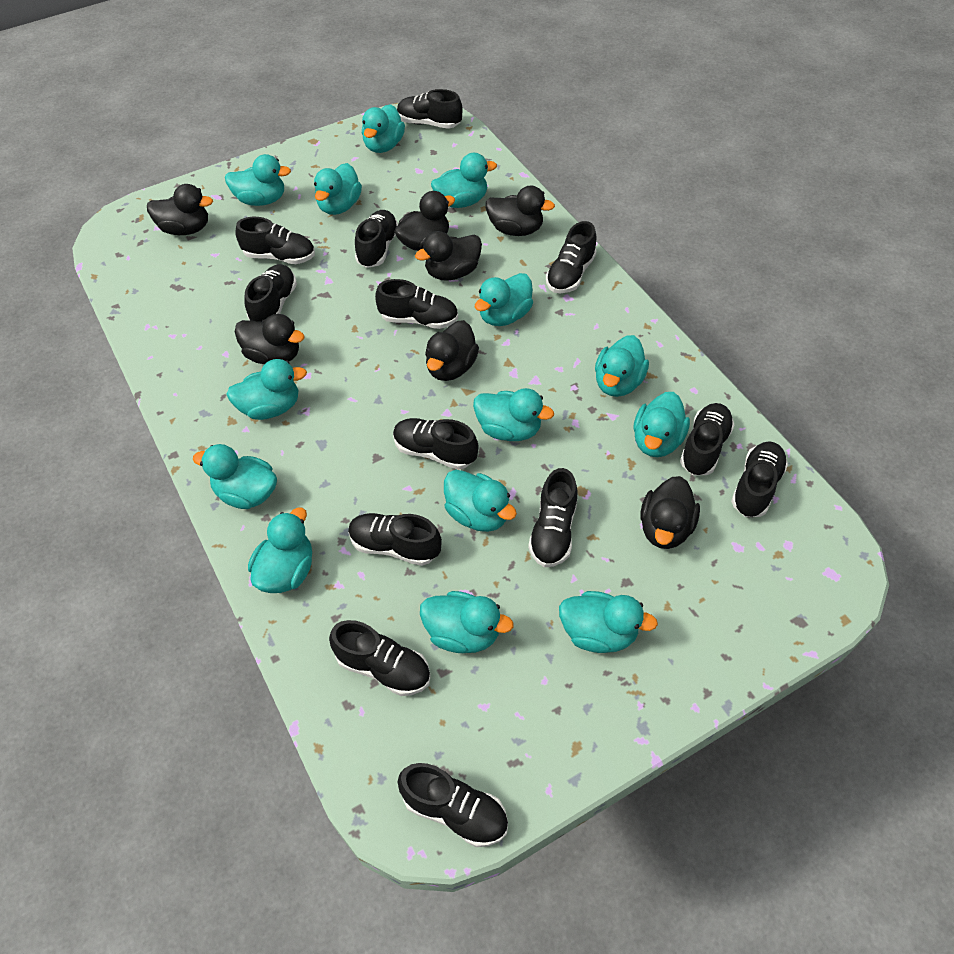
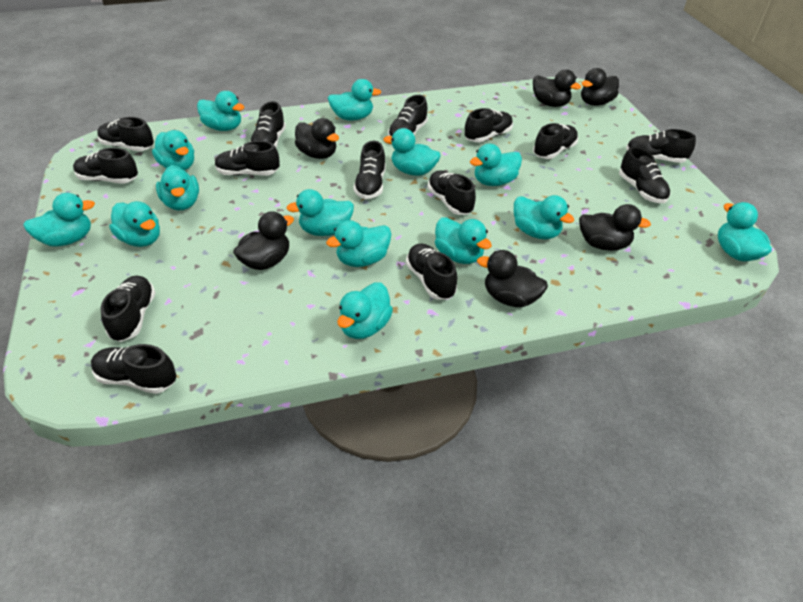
black duck: 7 -> 6
black shoe: 13 -> 14

